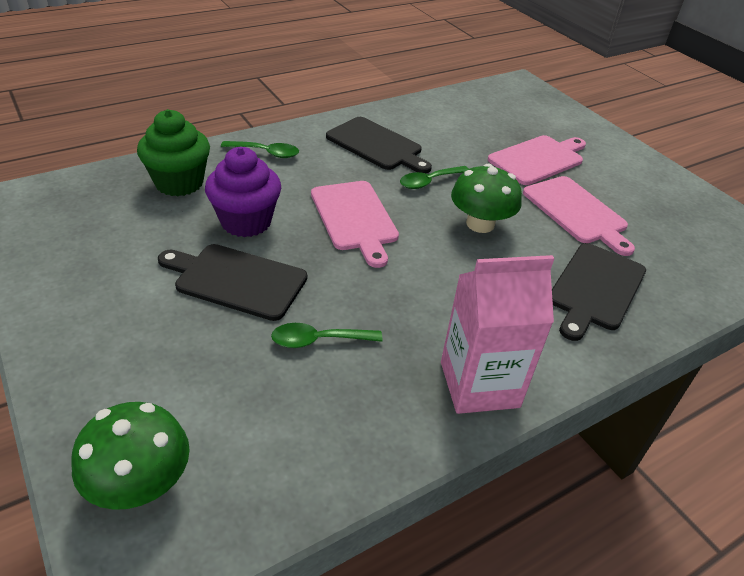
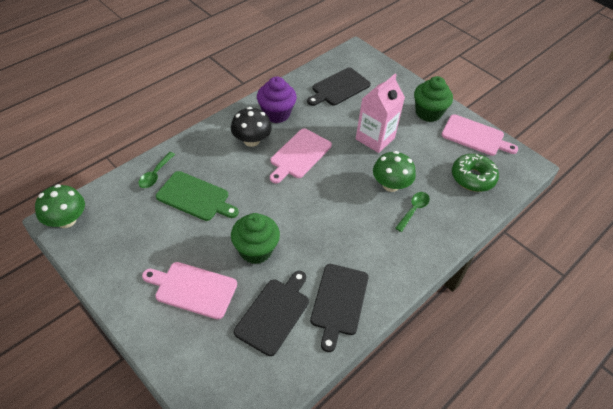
black mushroom: 0 -> 1
green cupcake: 1 -> 2
green cutting board: 0 -> 1
green donut: 0 -> 1
green spoon: 3 -> 2

